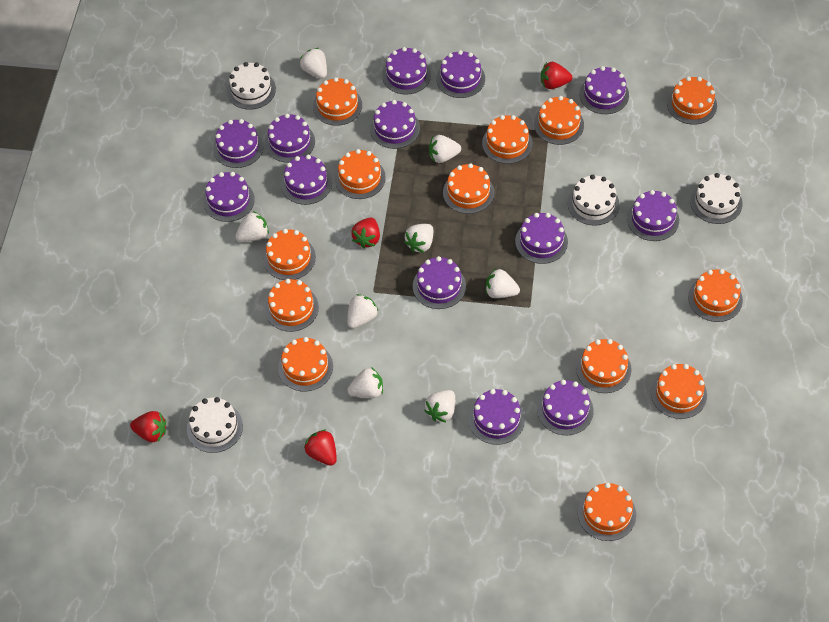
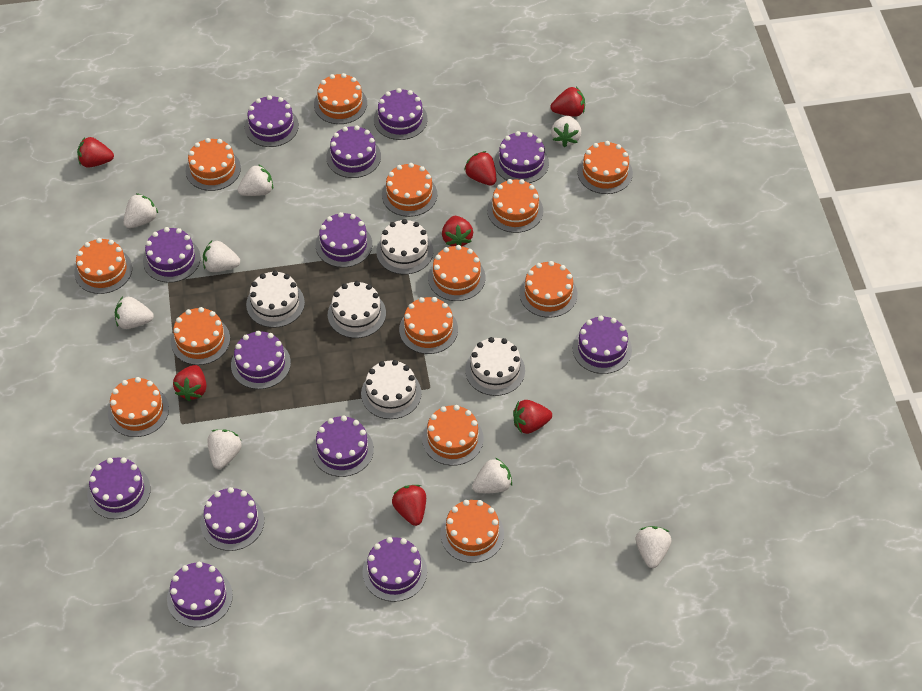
red strawberry: 4 -> 7
white cake: 4 -> 5

